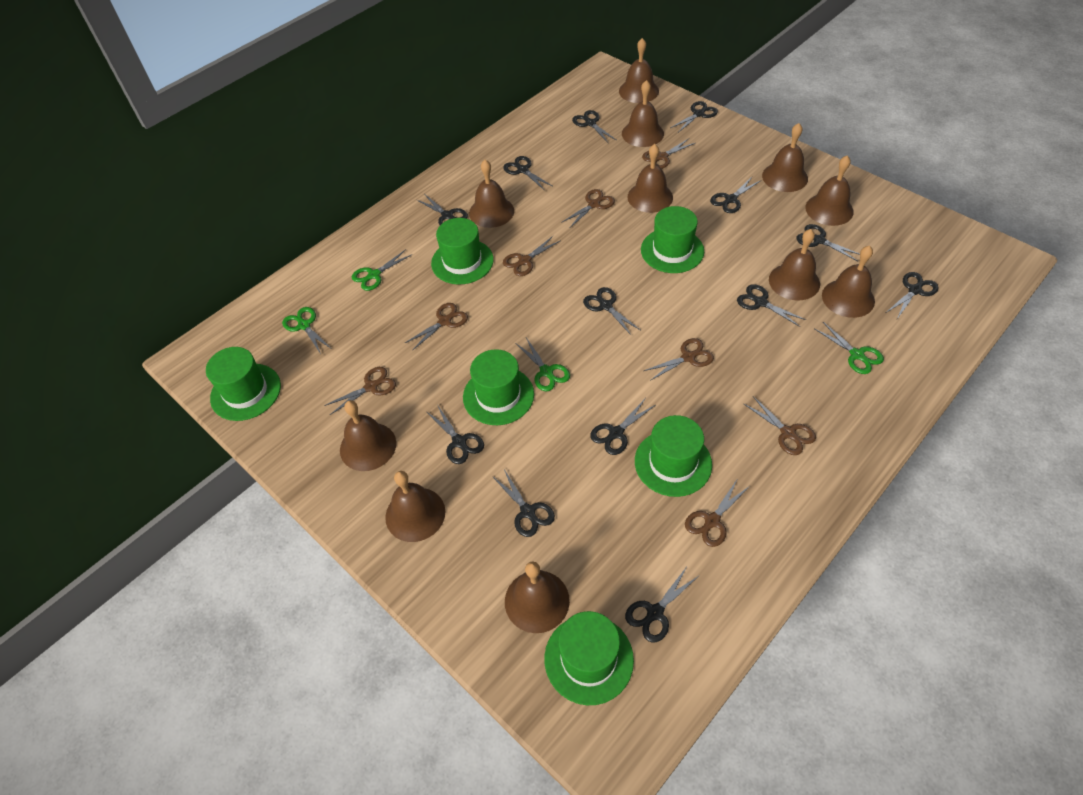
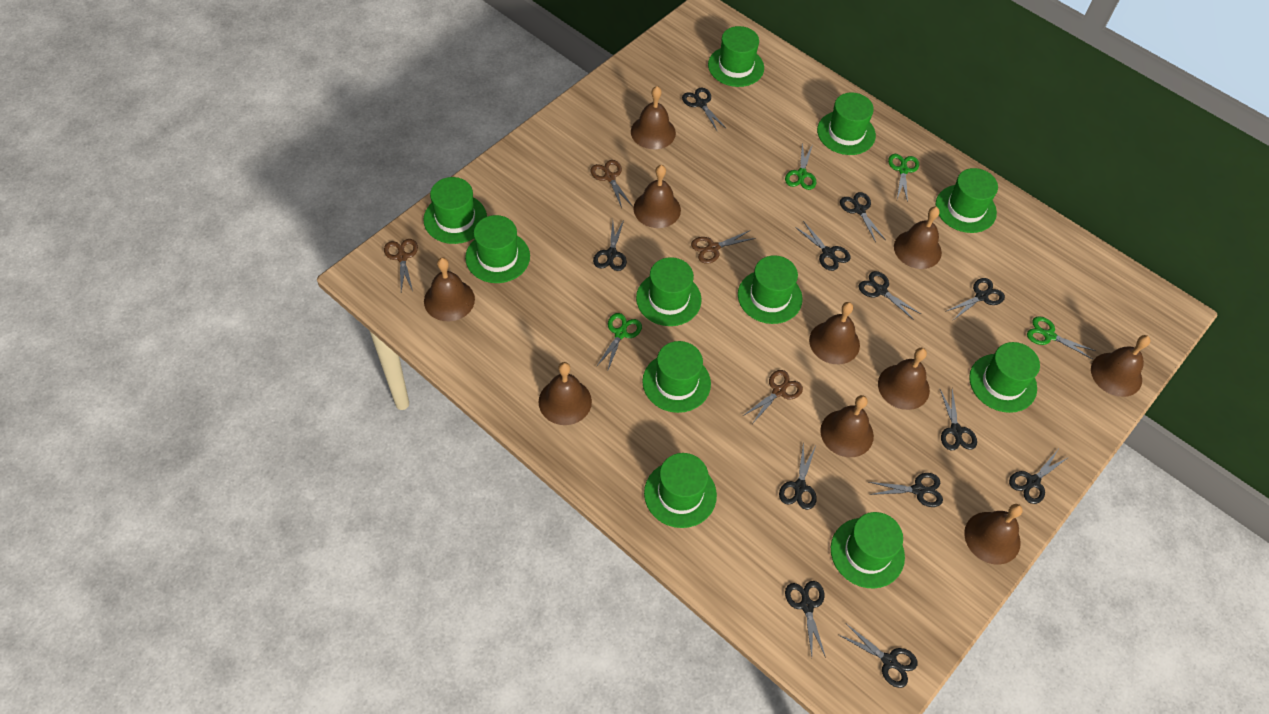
black scissors: 13 -> 12
brown bell: 11 -> 10
brown scissors: 8 -> 4
green hat: 6 -> 11

